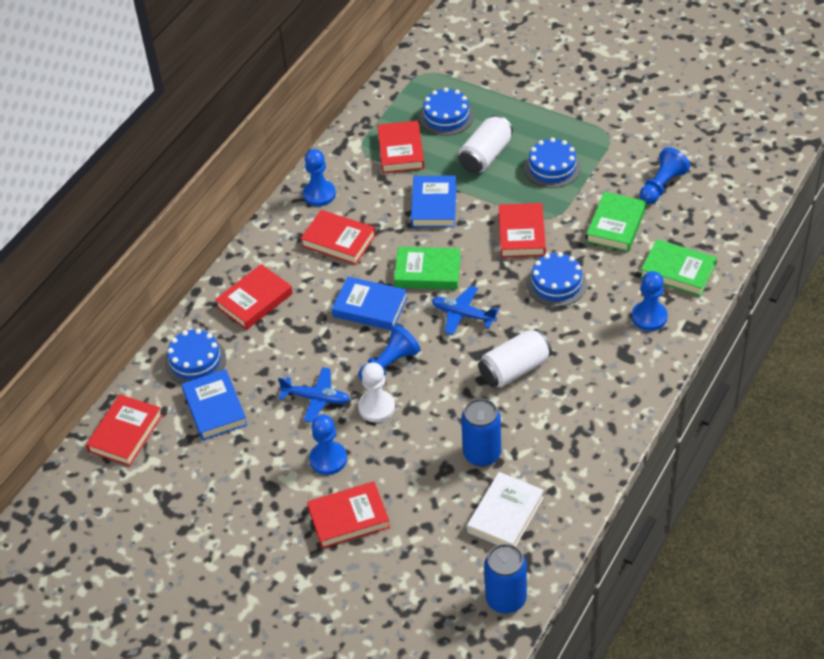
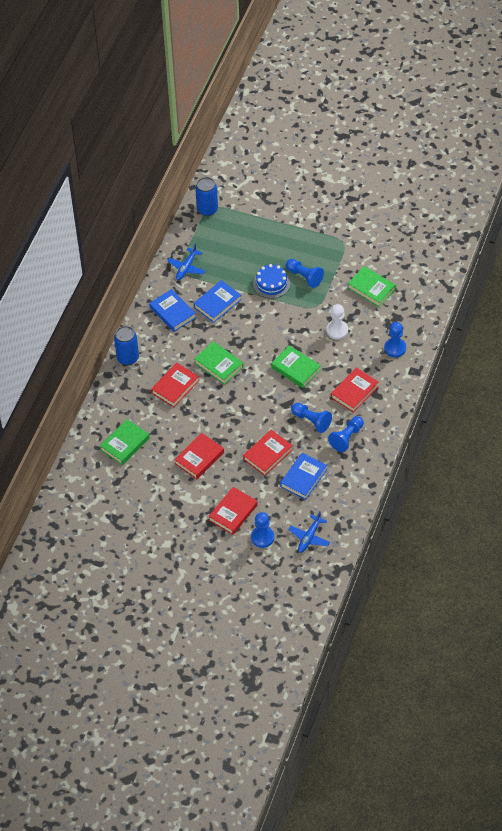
blue cake: 4 -> 1
green book: 3 -> 4
red book: 6 -> 5
white book: 1 -> 0
white can: 2 -> 0

